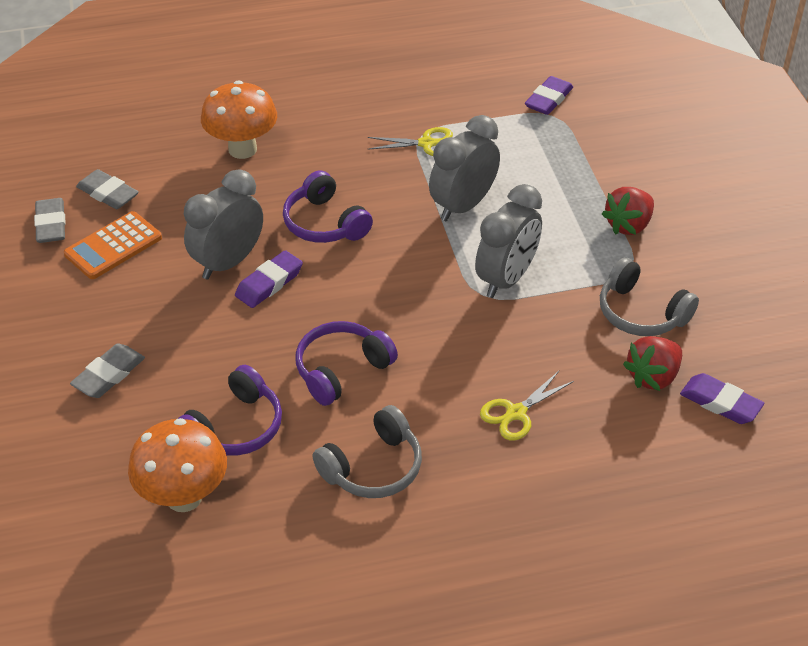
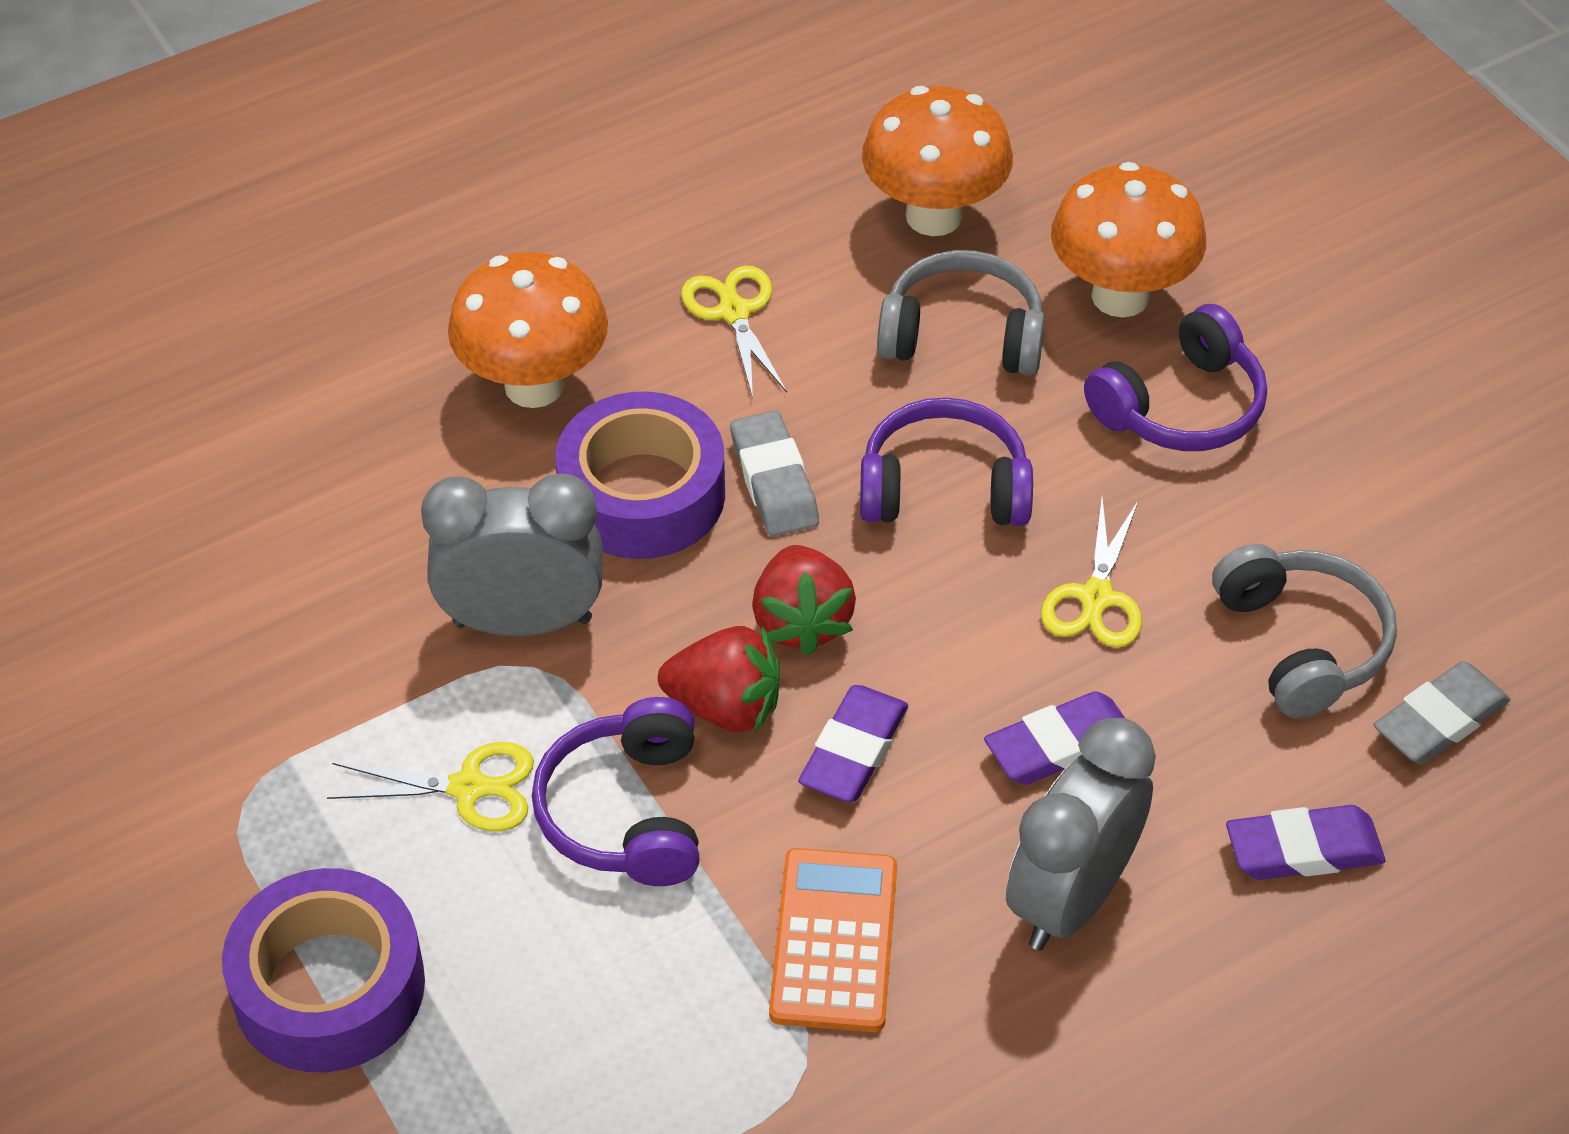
grey clock: 3 -> 2
grey eraser: 3 -> 2
orange mushroom: 2 -> 3
purple tape: 0 -> 2
yellow scissors: 2 -> 3

